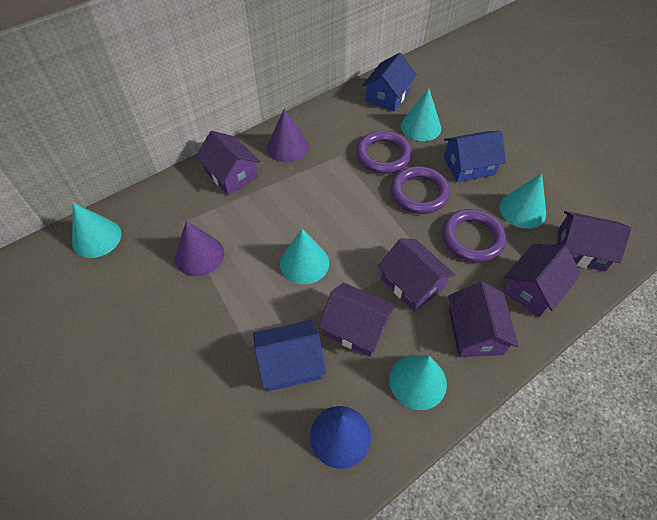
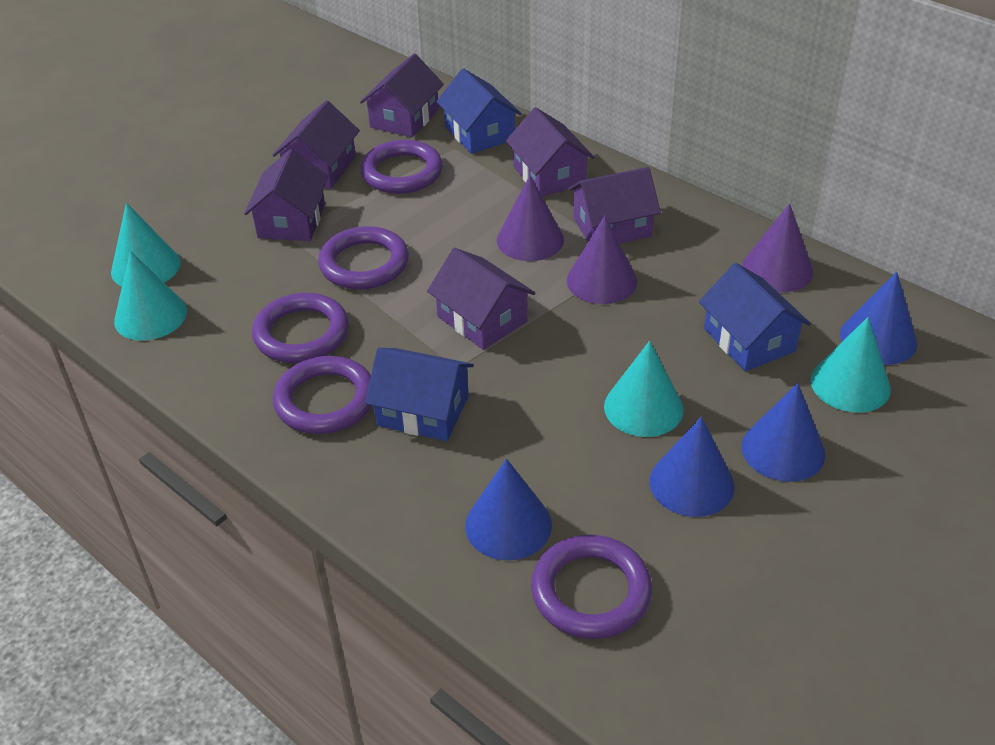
blue cone: 1 -> 4
purple cone: 2 -> 3
purple ring: 3 -> 5
turquoise cone: 5 -> 4

